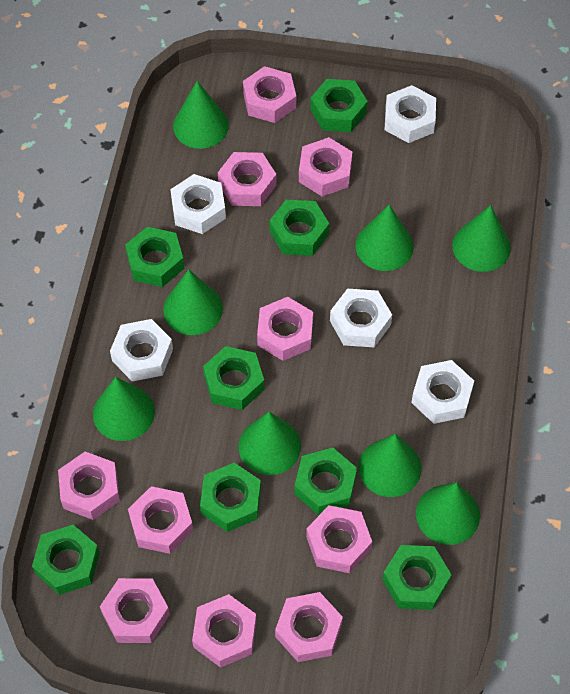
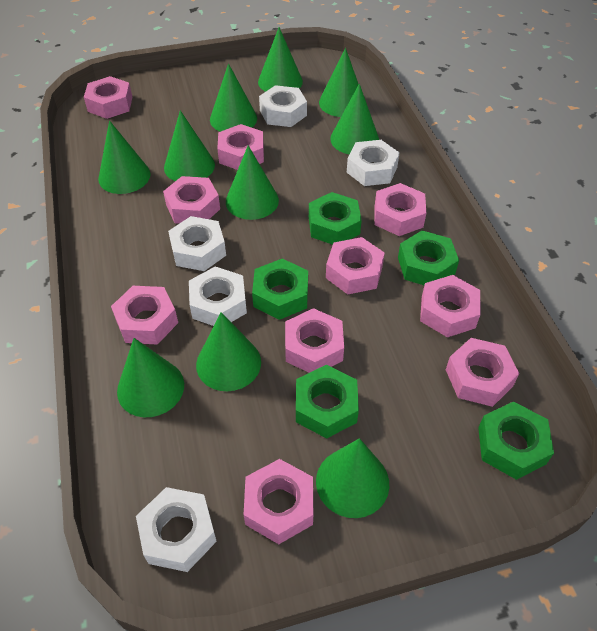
green cone: 8 -> 10
green nut: 8 -> 5

